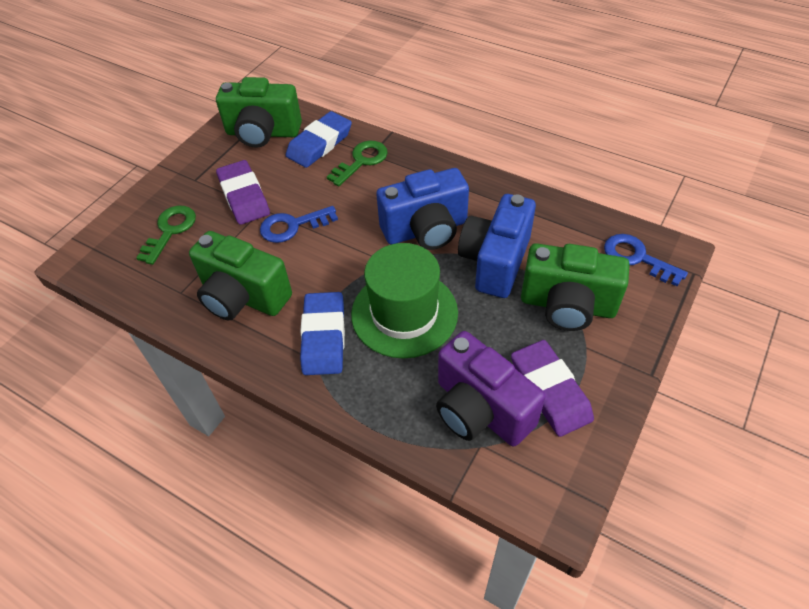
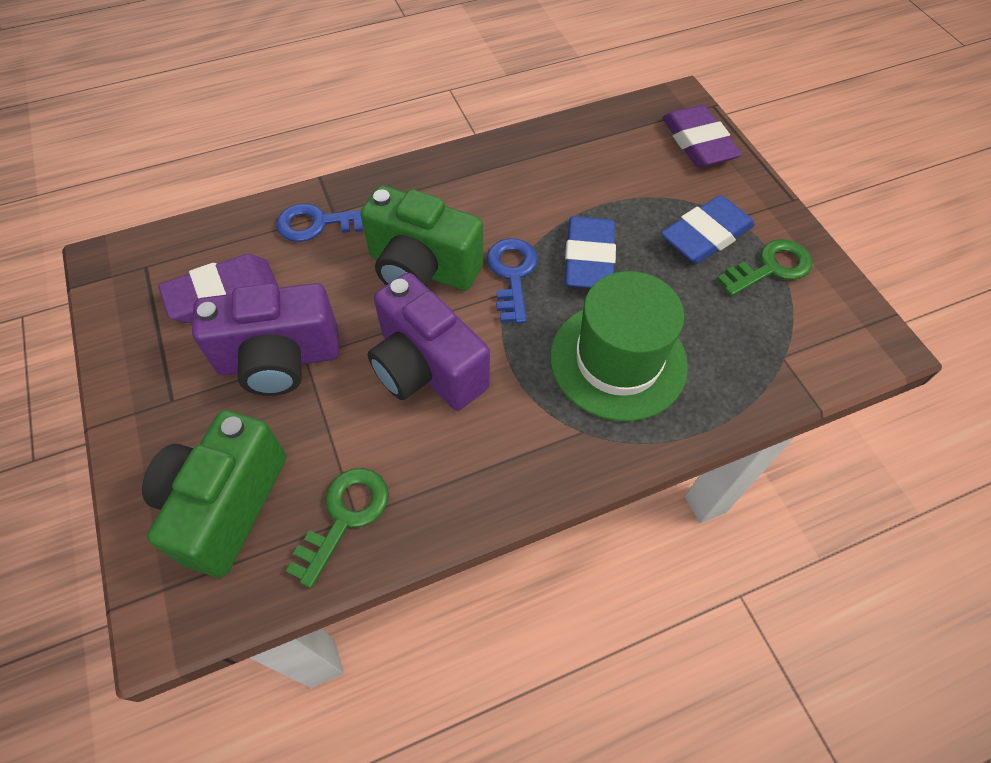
blue camera: 2 -> 0
green camera: 3 -> 2
purple camera: 1 -> 2

